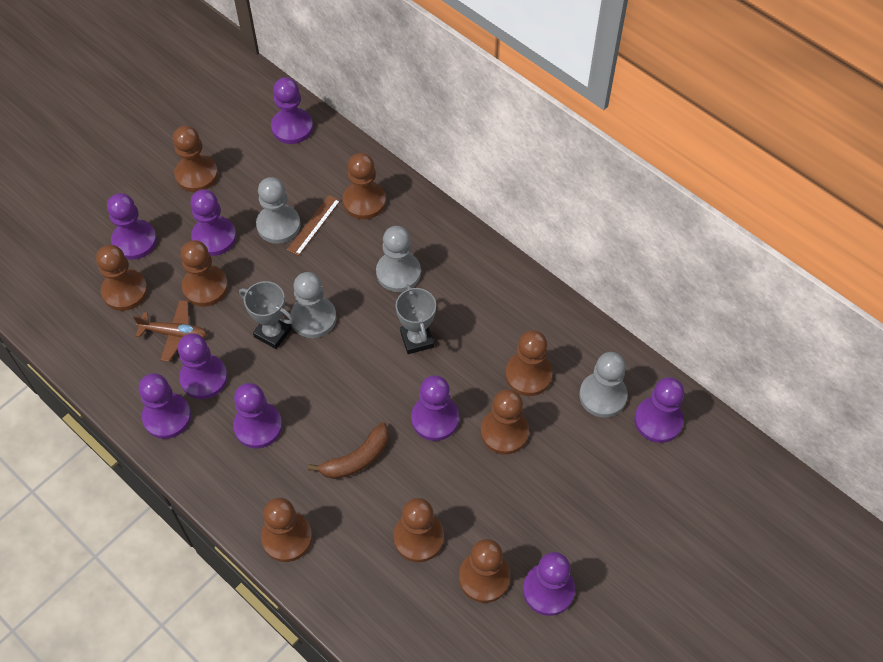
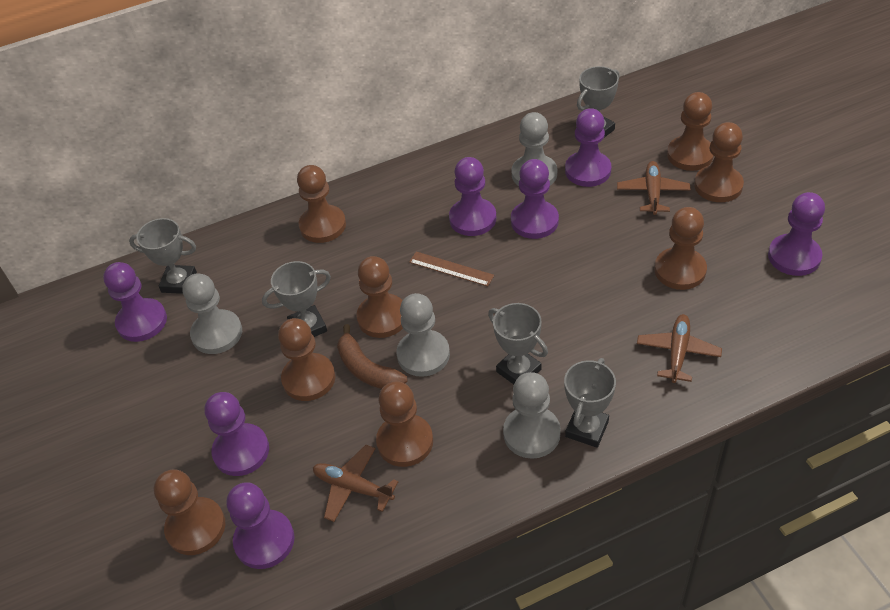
brown pawn: 9 -> 8
brown plane: 1 -> 3
grey trophy: 2 -> 5
purple pawn: 9 -> 7

